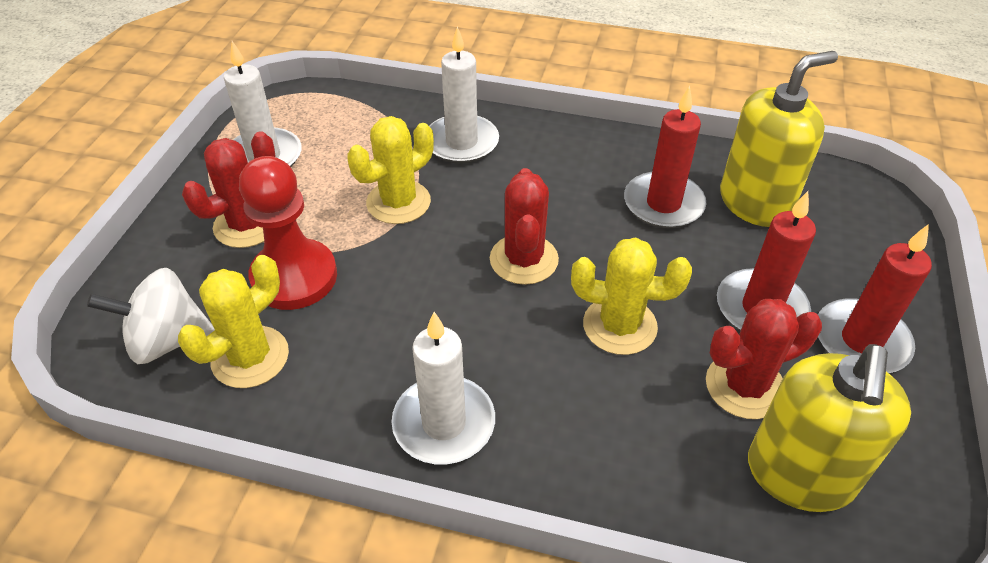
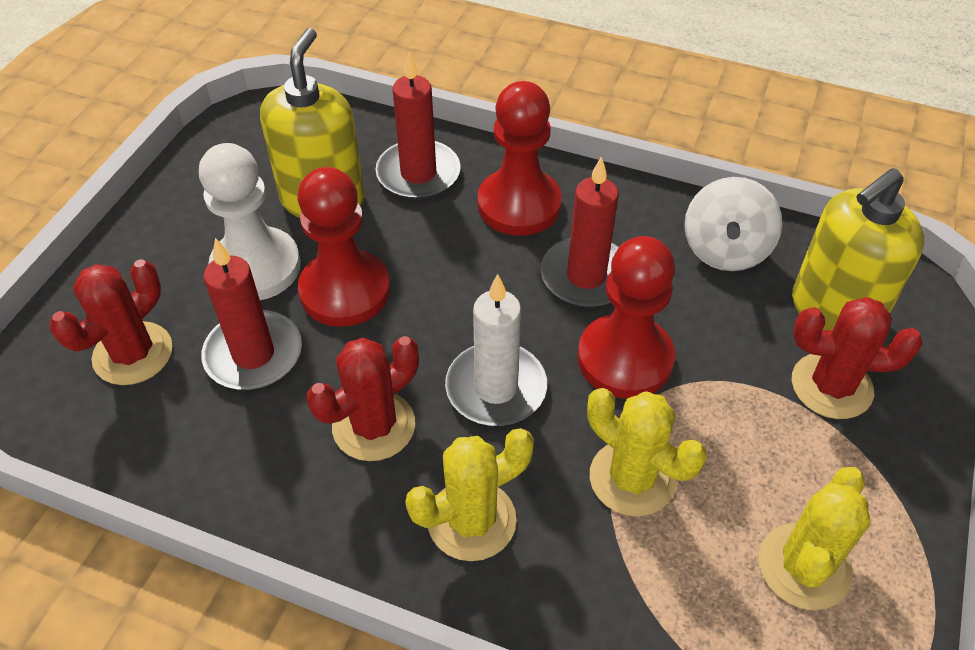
red pawn: 1 -> 3
white candle: 3 -> 1
white pawn: 0 -> 1

